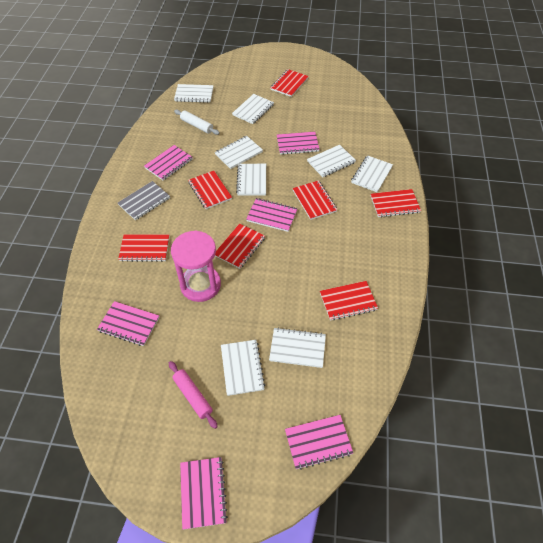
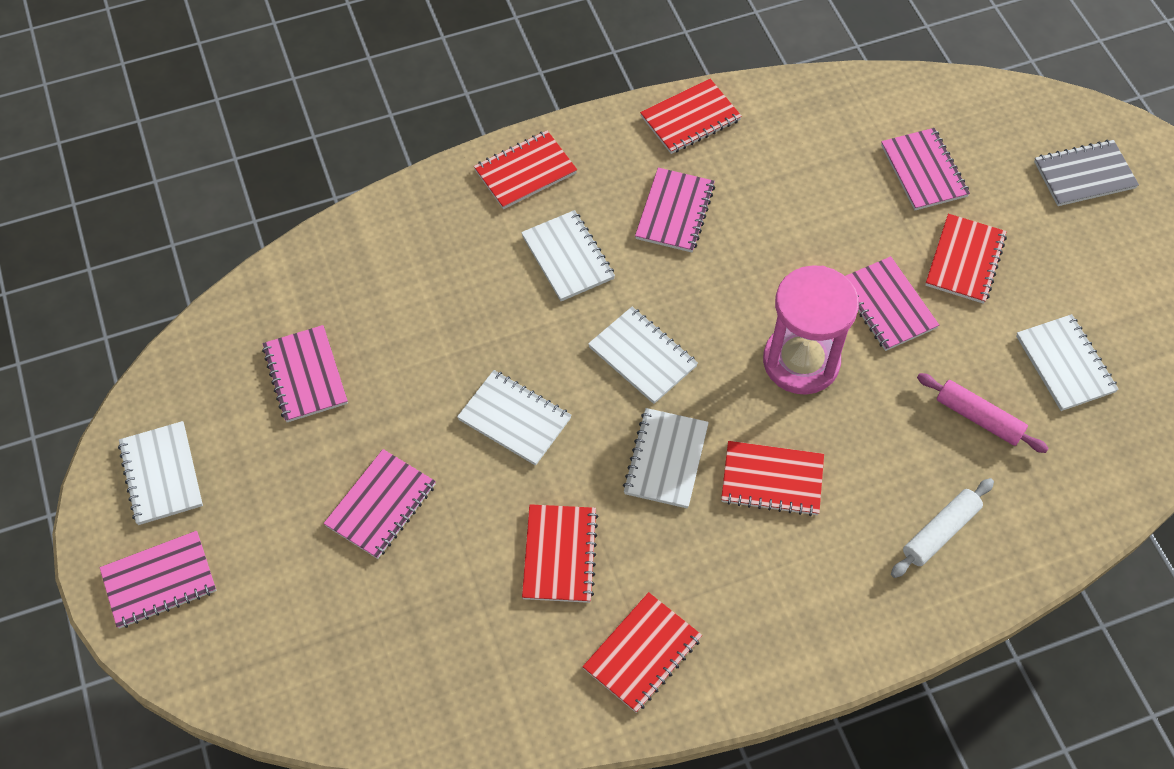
red notebook: 7 -> 6
white notebook: 8 -> 6

